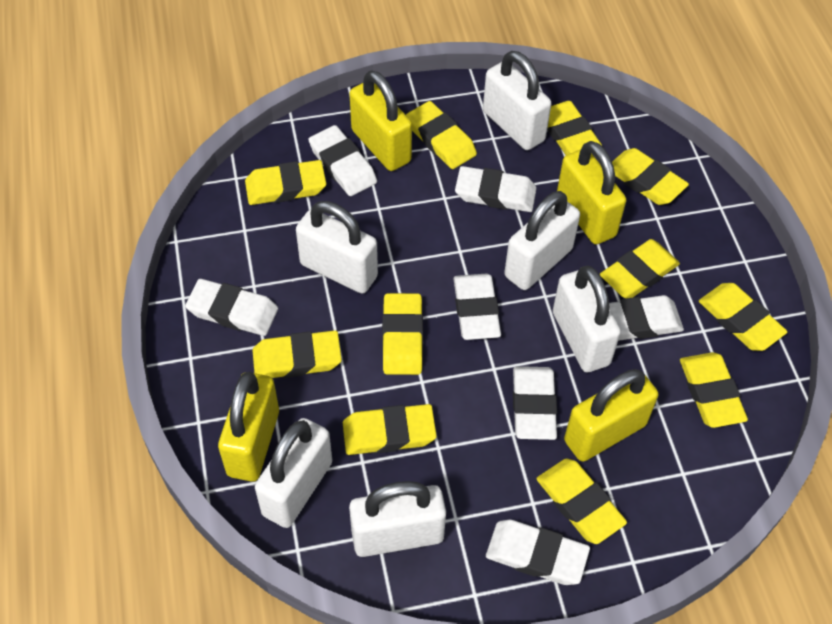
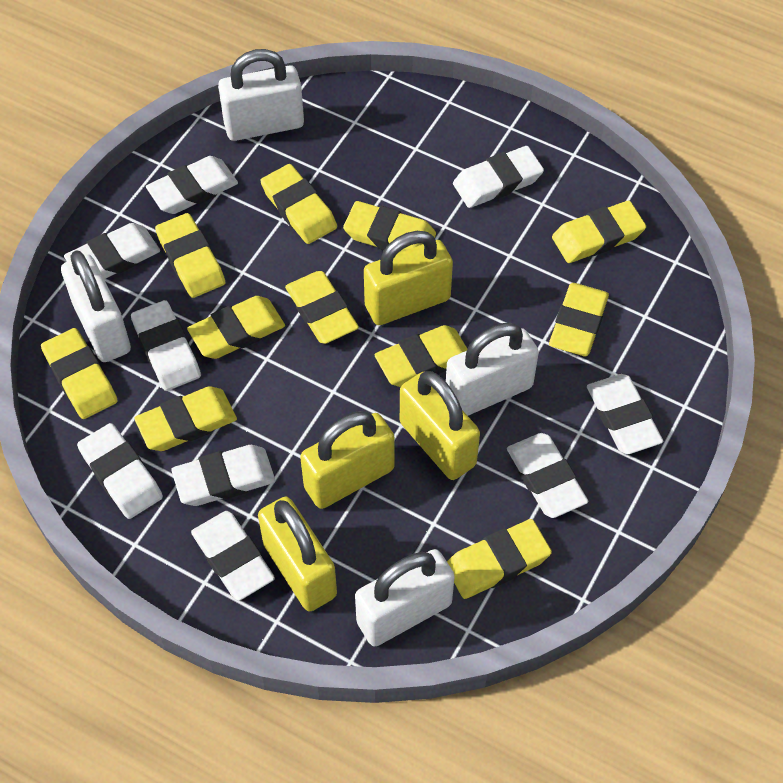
white eraser: 7 -> 9
white padlock: 6 -> 4

